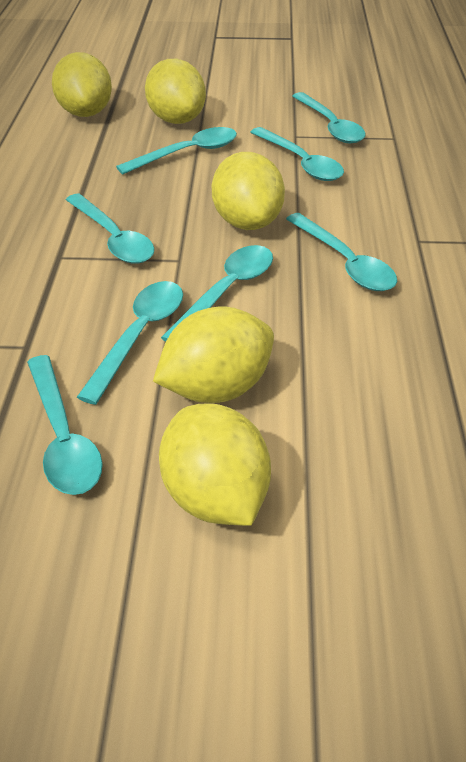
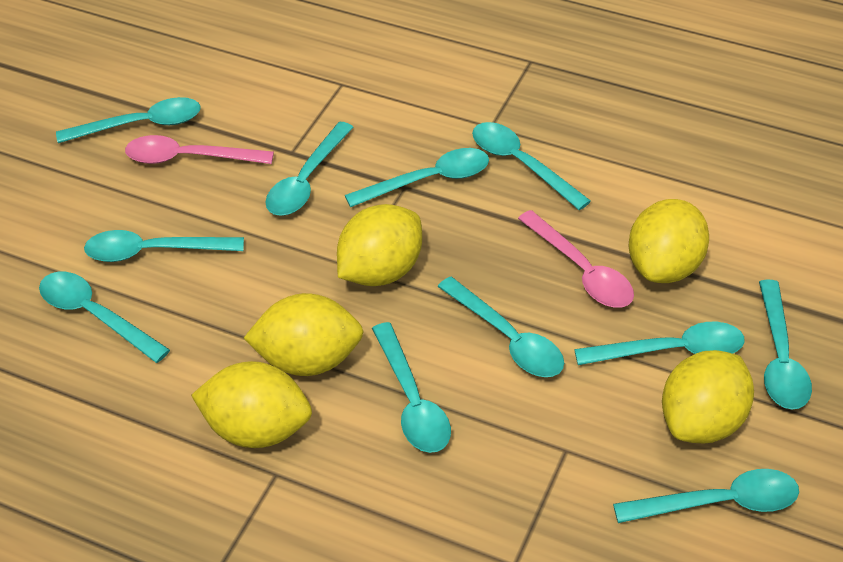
pink spoon: 0 -> 2
turquoise spoon: 8 -> 11

